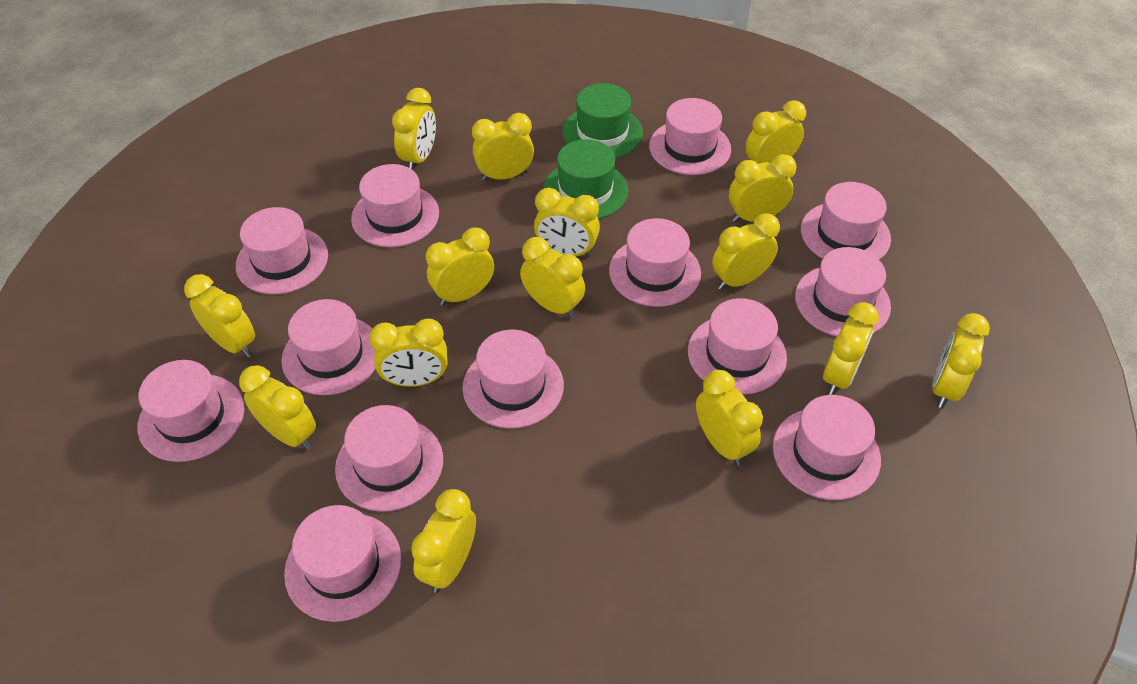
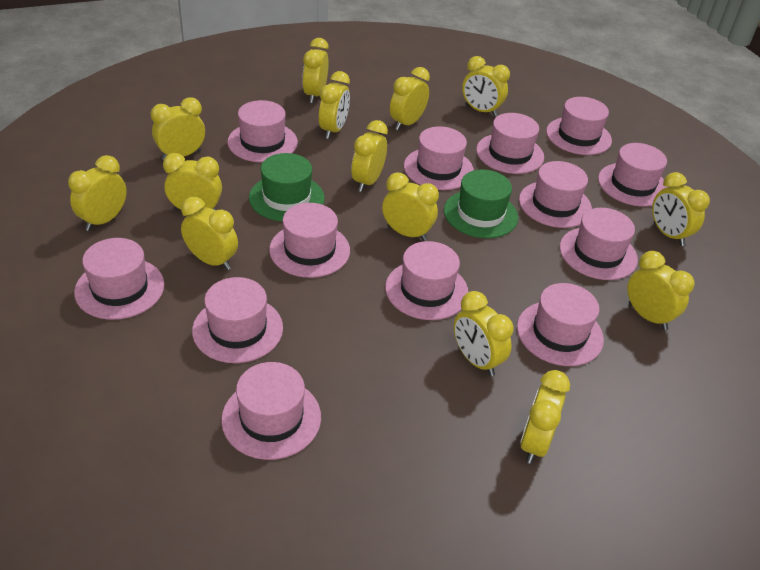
yellow clock: 15 -> 14

